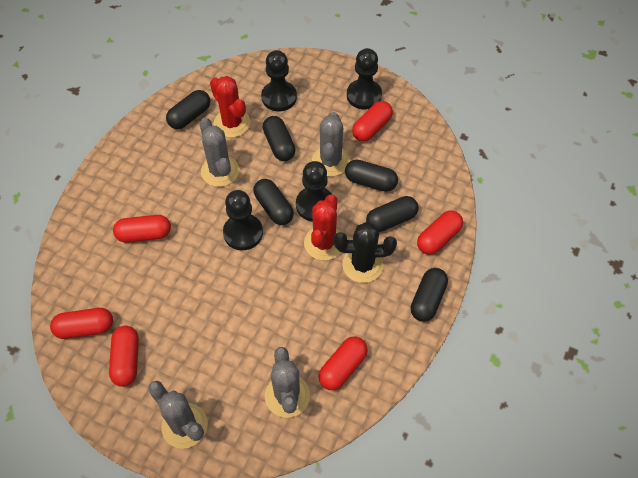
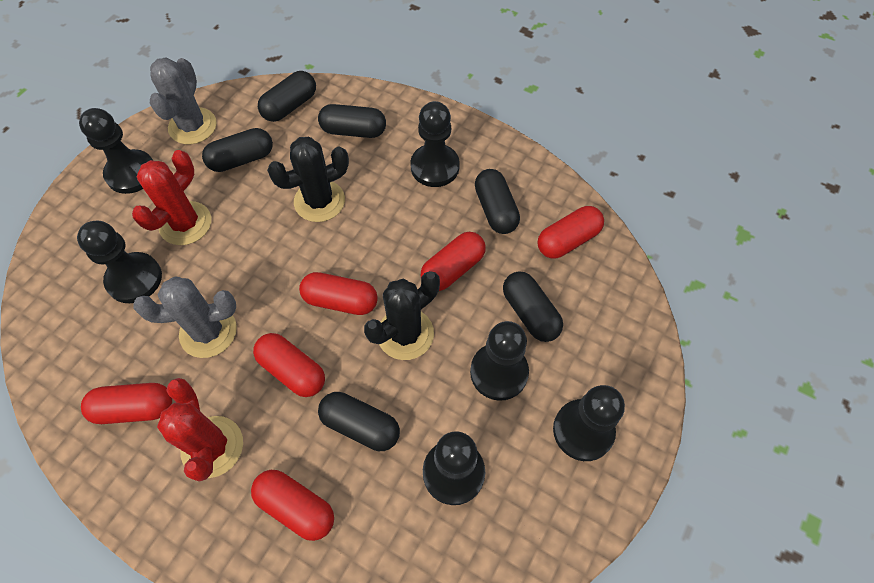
black cactus: 1 -> 2
black pawn: 4 -> 6
grey cactus: 4 -> 2

